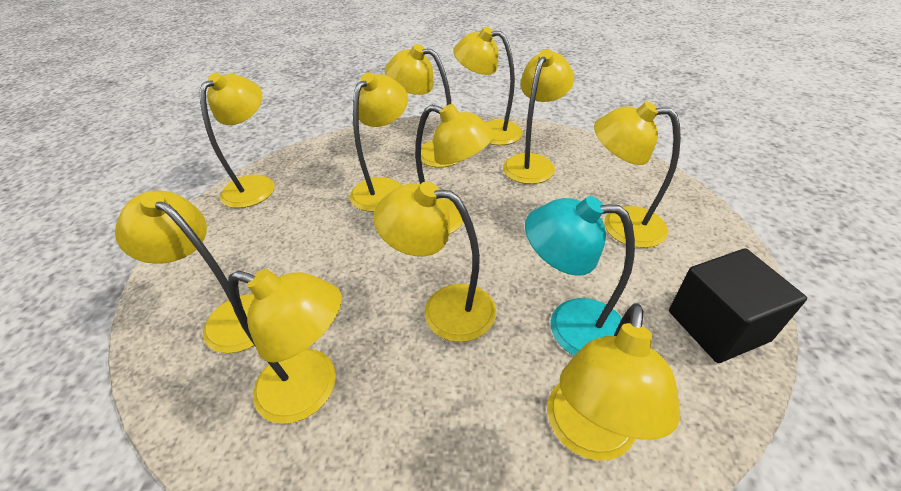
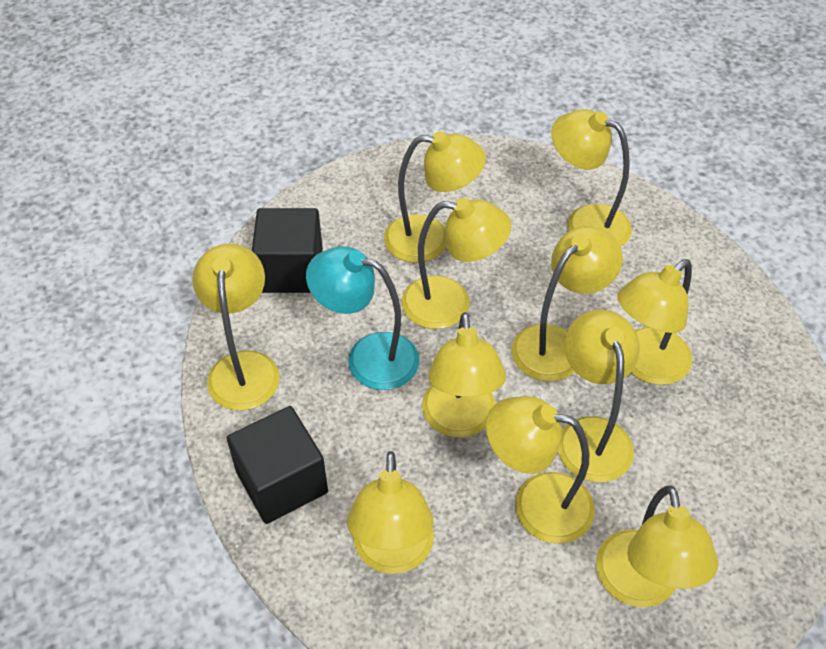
black cube: 1 -> 2

